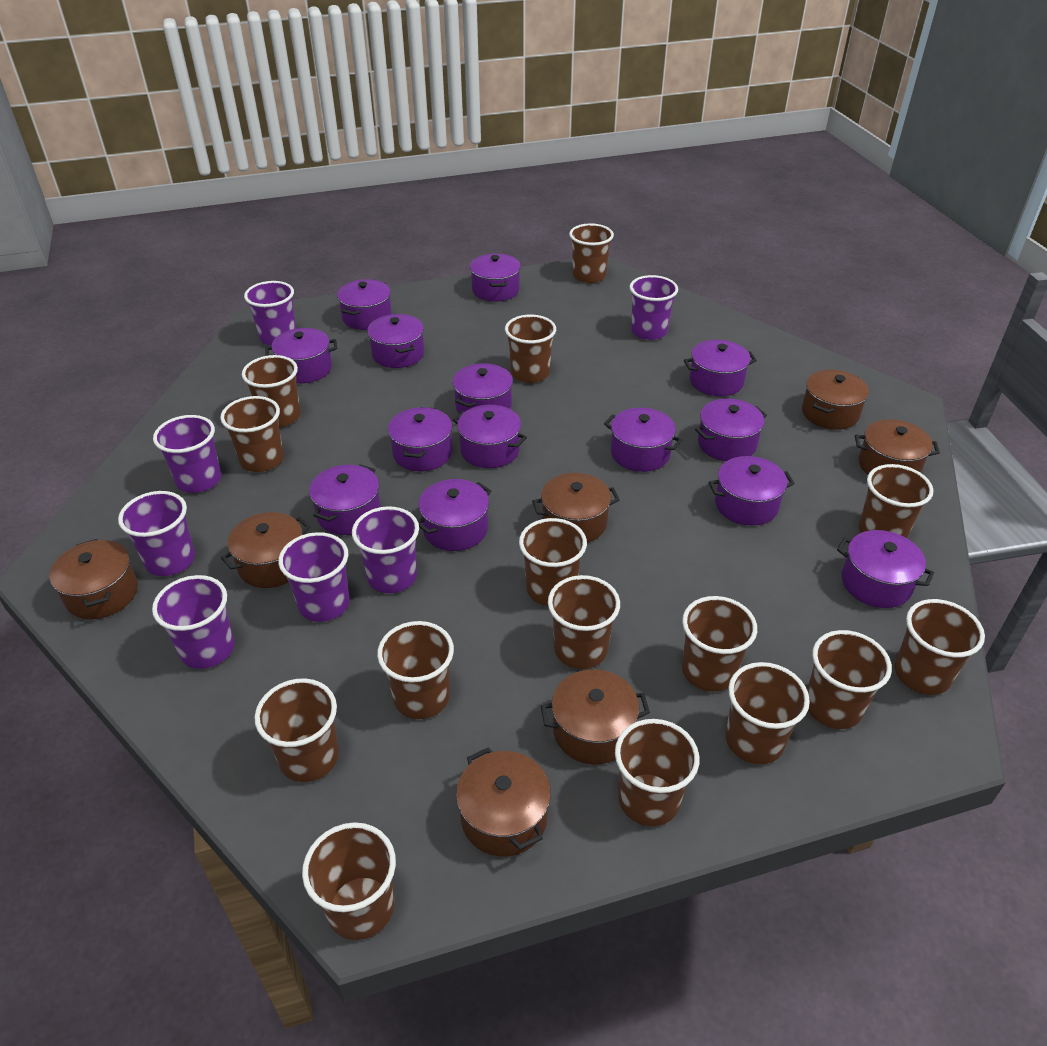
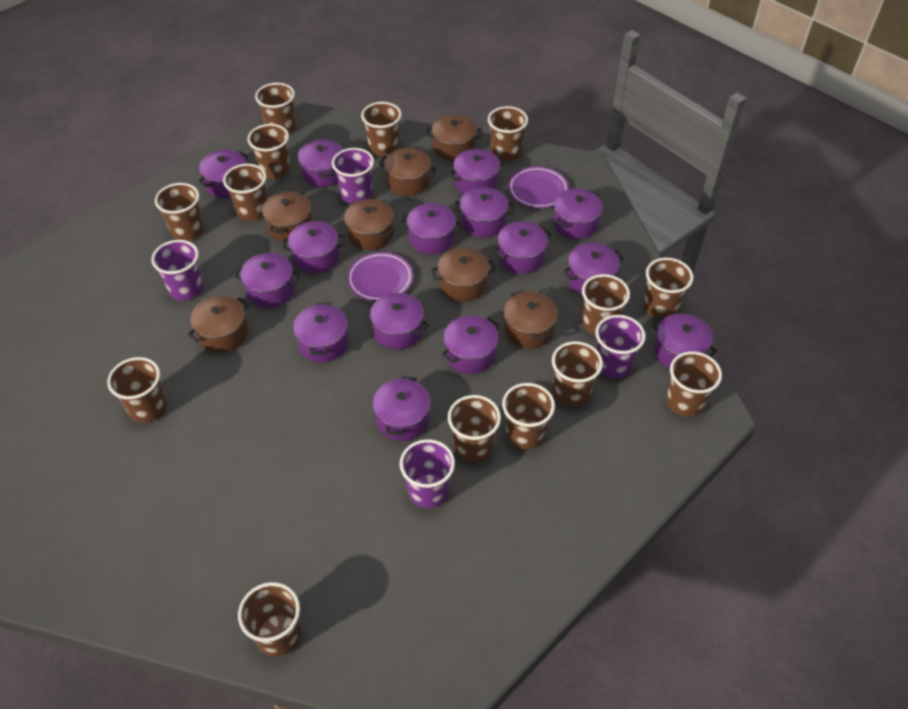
brown cup: 15 -> 14
purple cup: 7 -> 4
purple plate: 0 -> 2
purple pot: 14 -> 15

